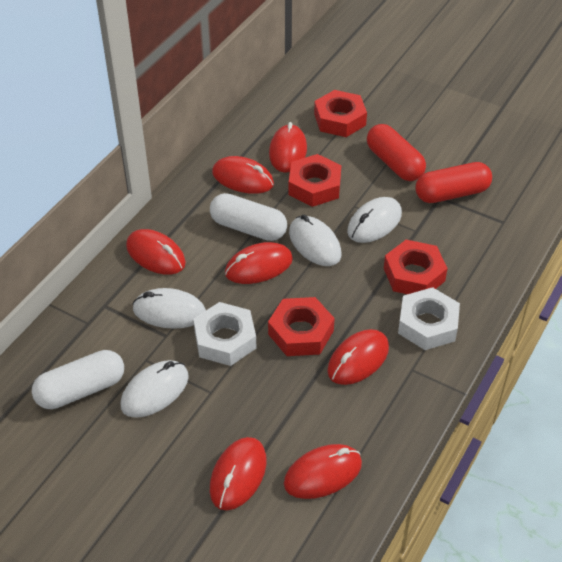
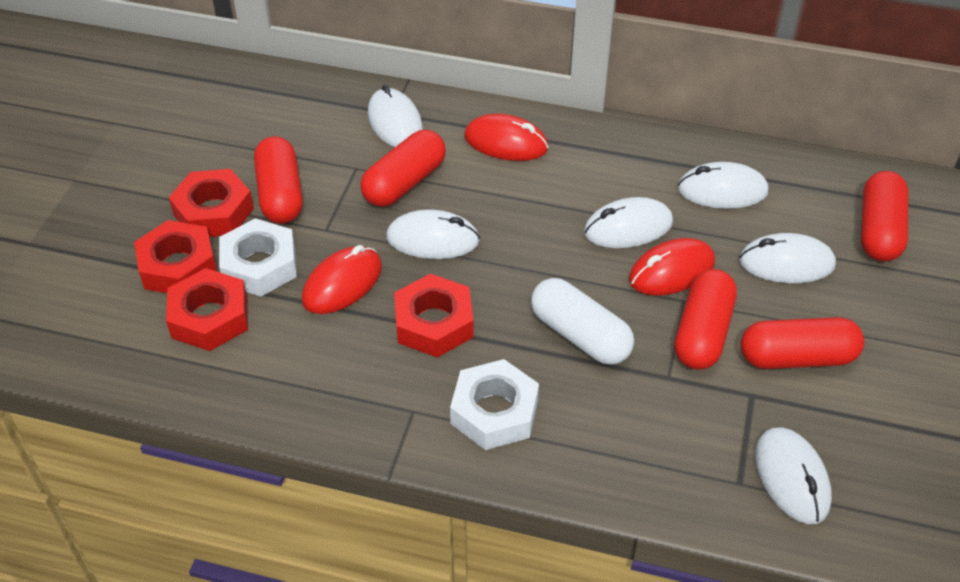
red capsule: 2 -> 5
red mouse: 7 -> 3
white capsule: 2 -> 1
white mouse: 4 -> 6

